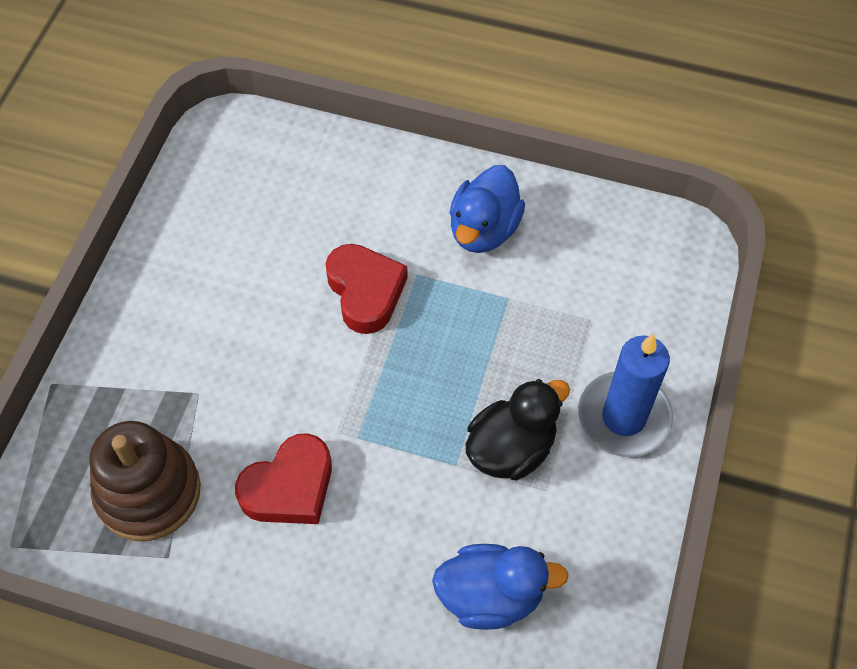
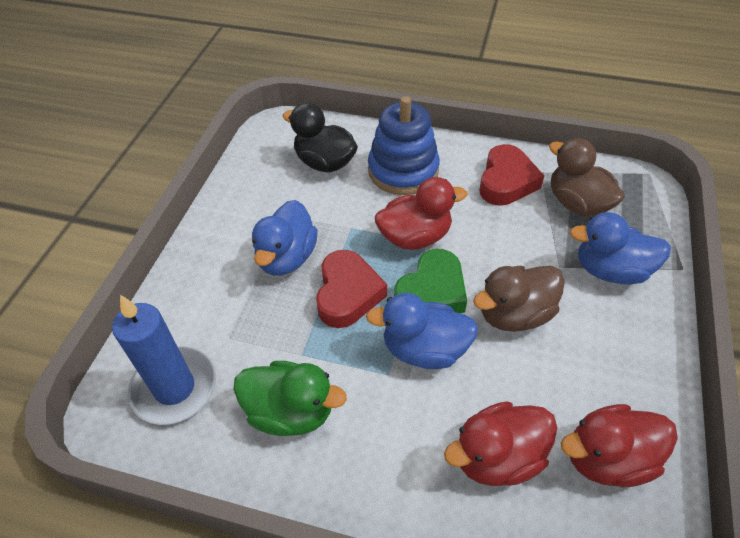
blue duck: 2 -> 3
blue stacking toy: 0 -> 1
brown duck: 0 -> 2
brown stacking toy: 1 -> 0
green duck: 0 -> 1
green heart: 0 -> 1
red duck: 0 -> 3

